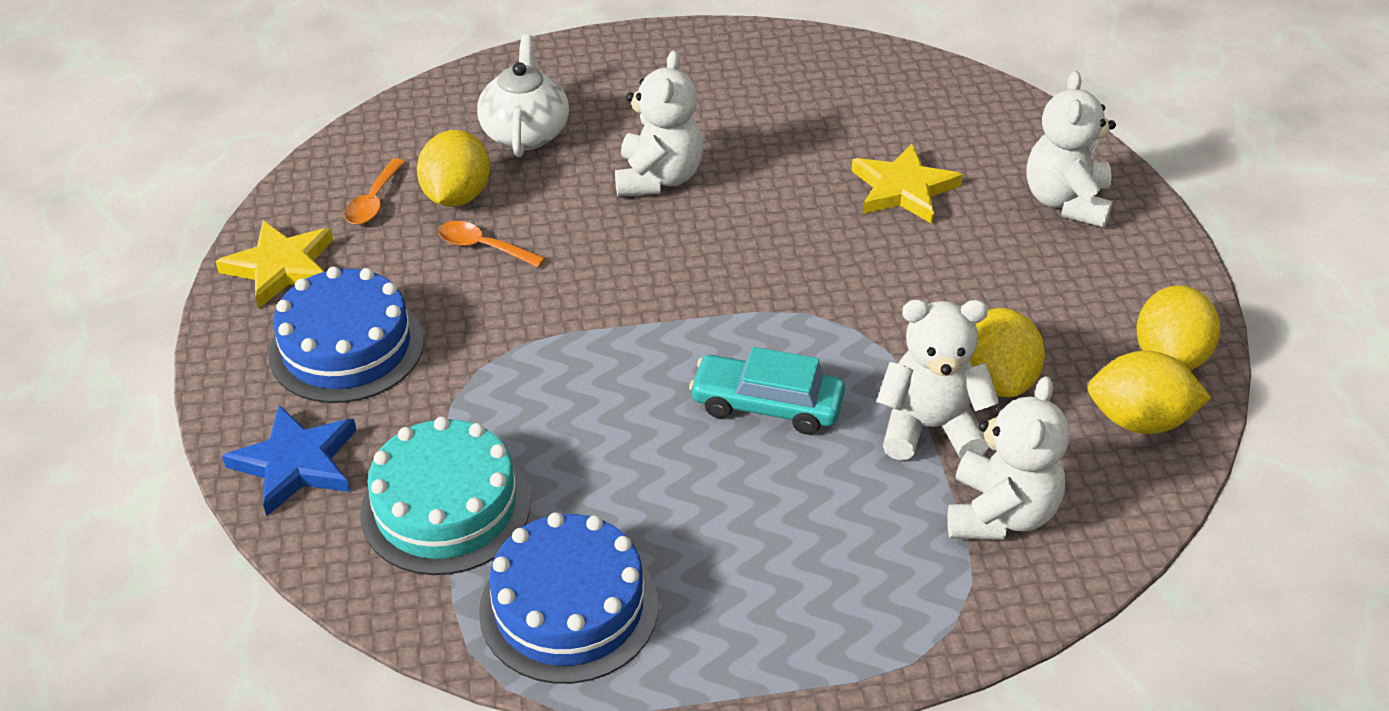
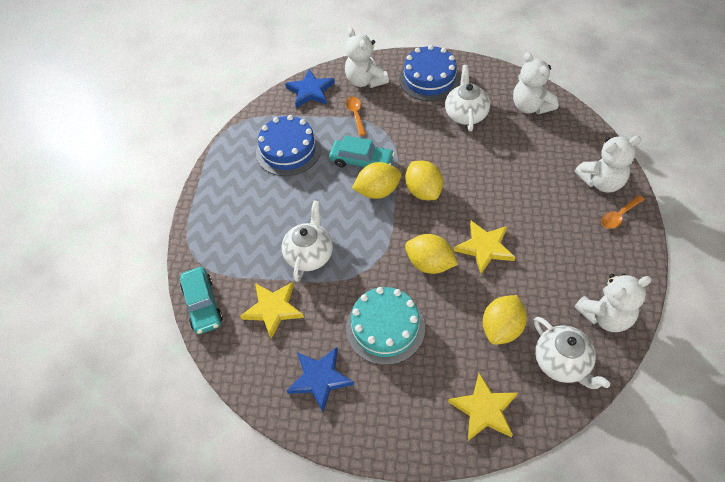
blue star: 1 -> 2
turquoise car: 1 -> 2
white teapot: 1 -> 3
yellow star: 2 -> 3

